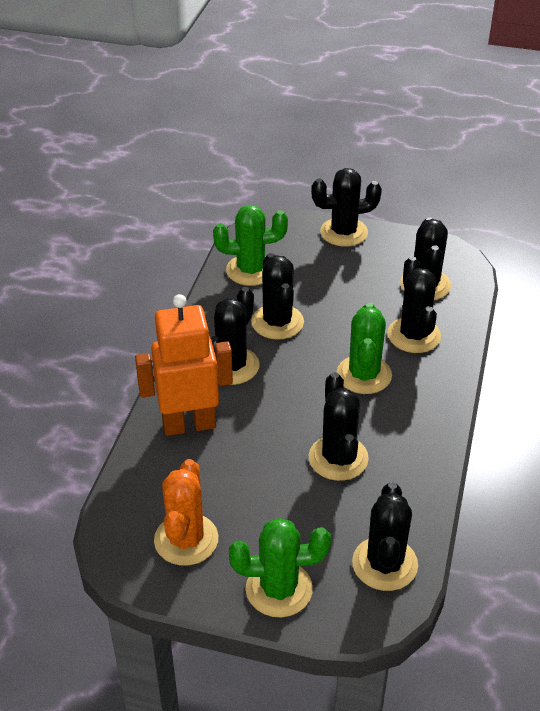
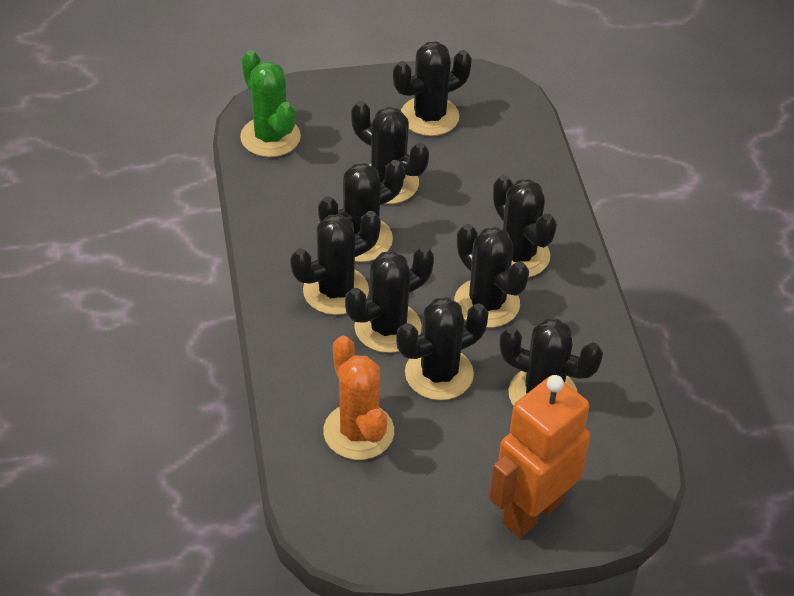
black cactus: 7 -> 9
green cactus: 3 -> 1

